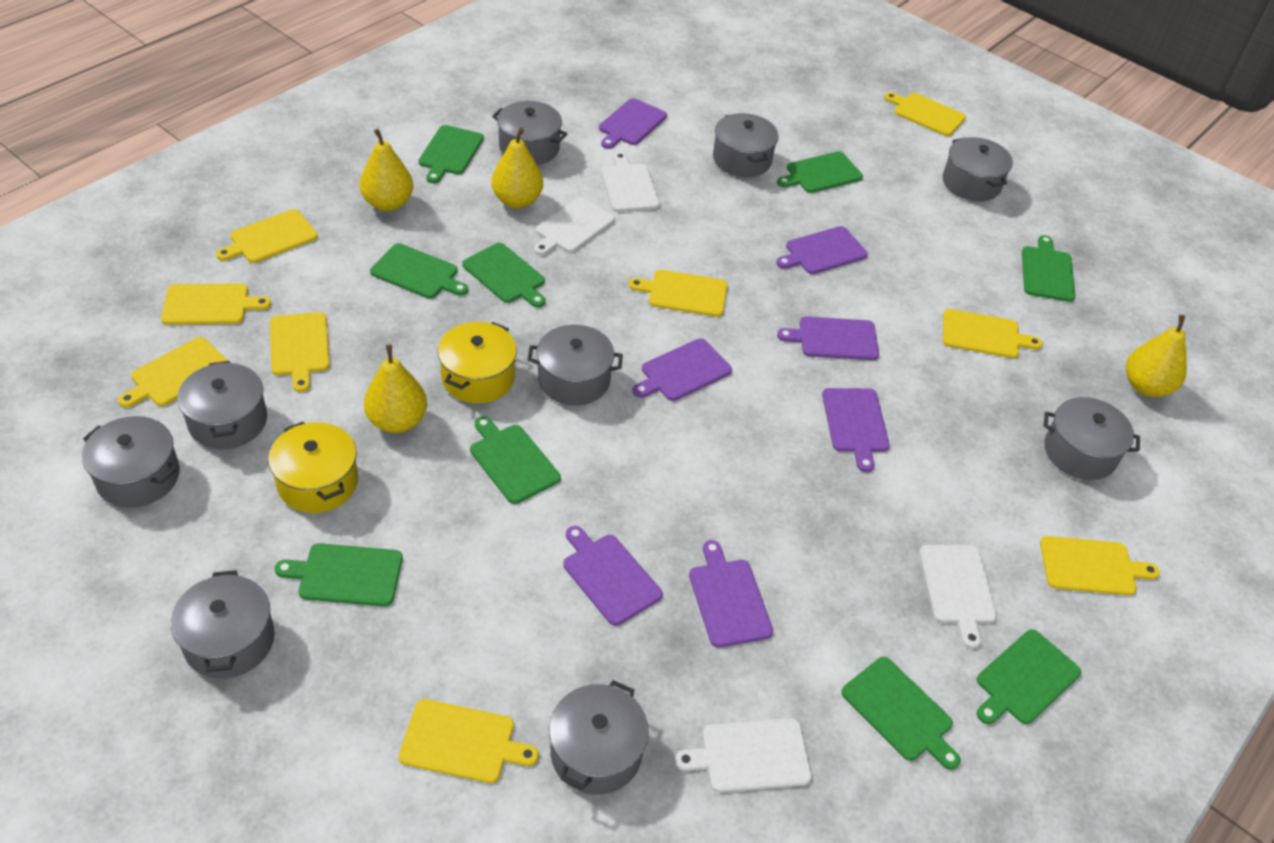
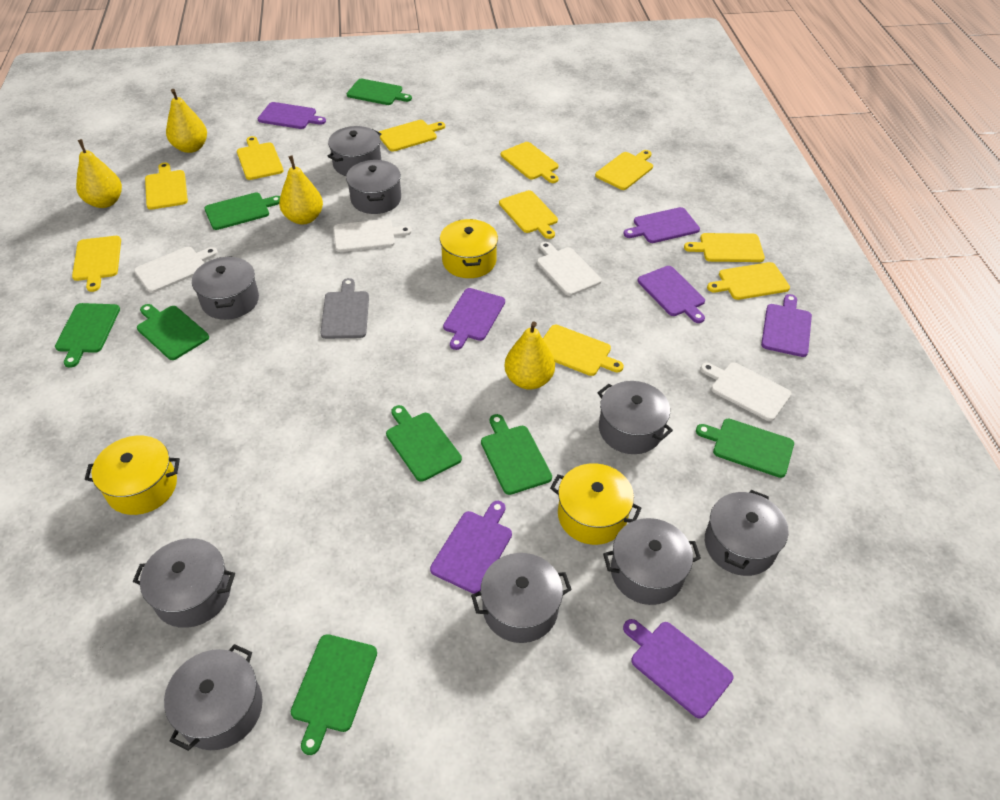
green cutting board: 9 -> 8
grey cutting board: 0 -> 1
yellow cutting board: 9 -> 10
yellow pot: 2 -> 3

